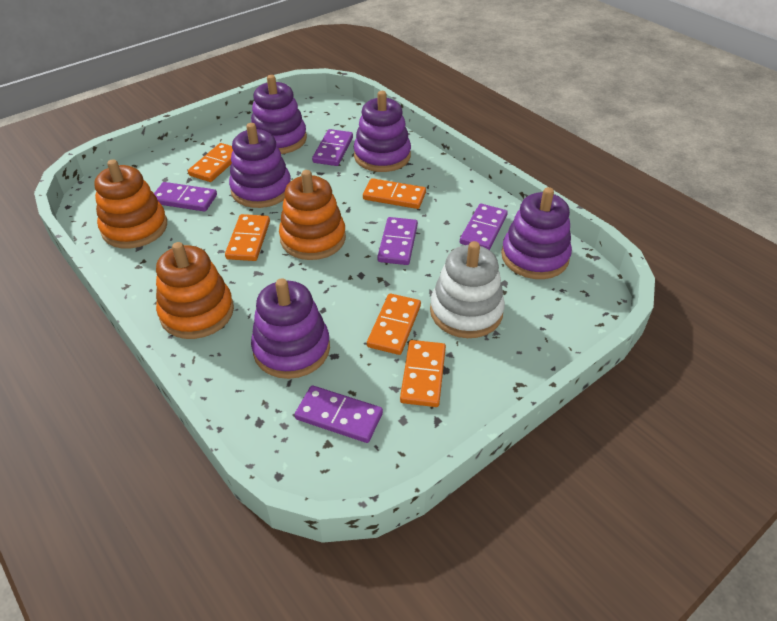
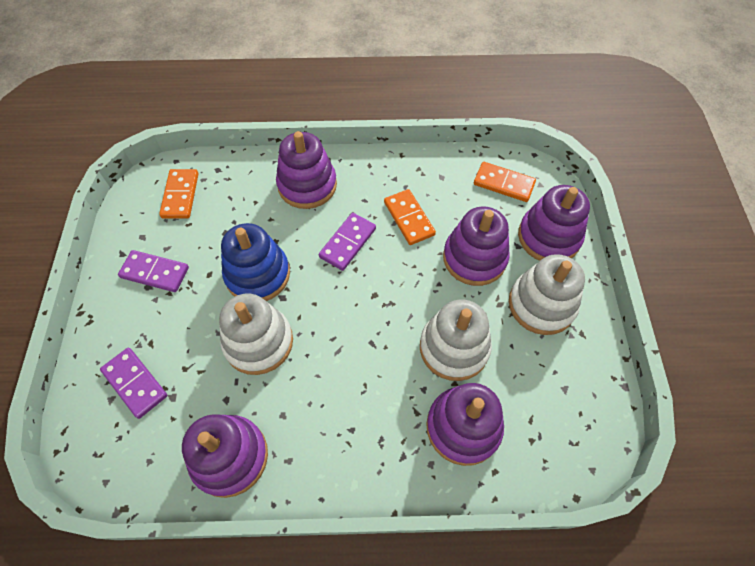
blue stacking toy: 0 -> 1
orange domino: 5 -> 3
orange stacking toy: 3 -> 0
purple domino: 5 -> 3
white stacking toy: 1 -> 3

